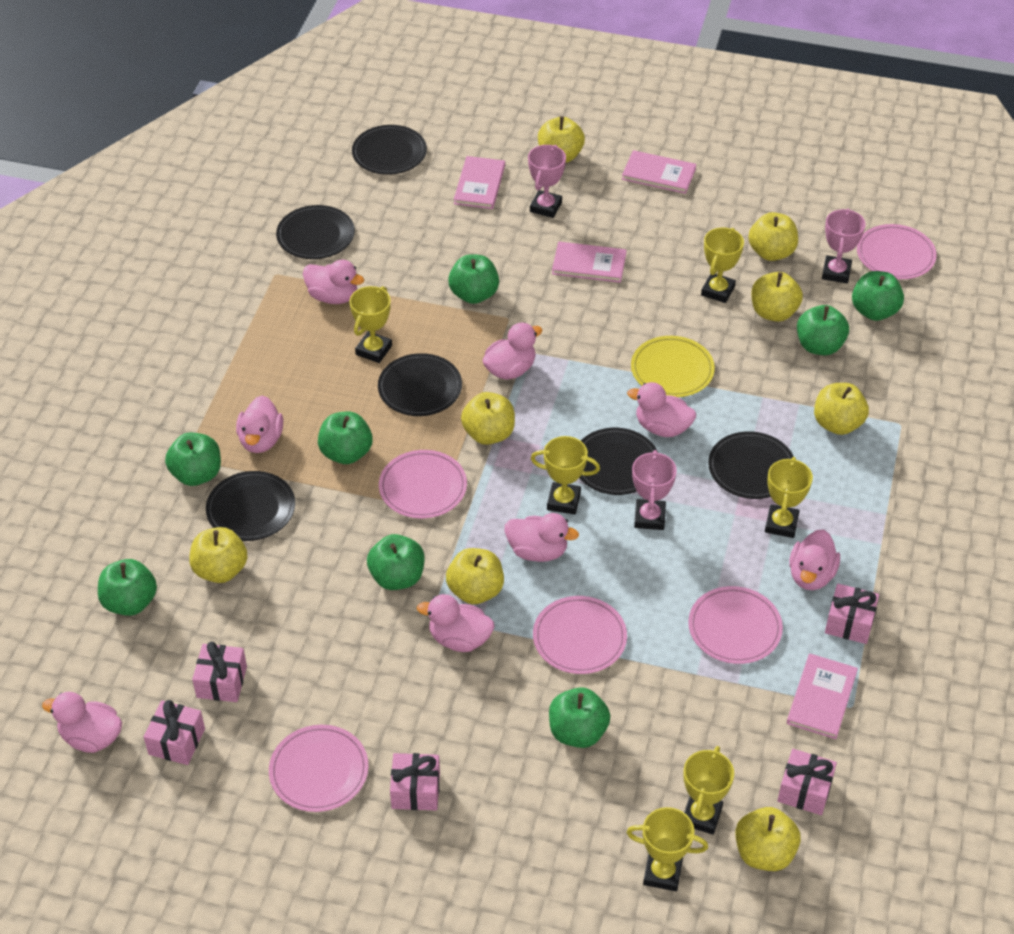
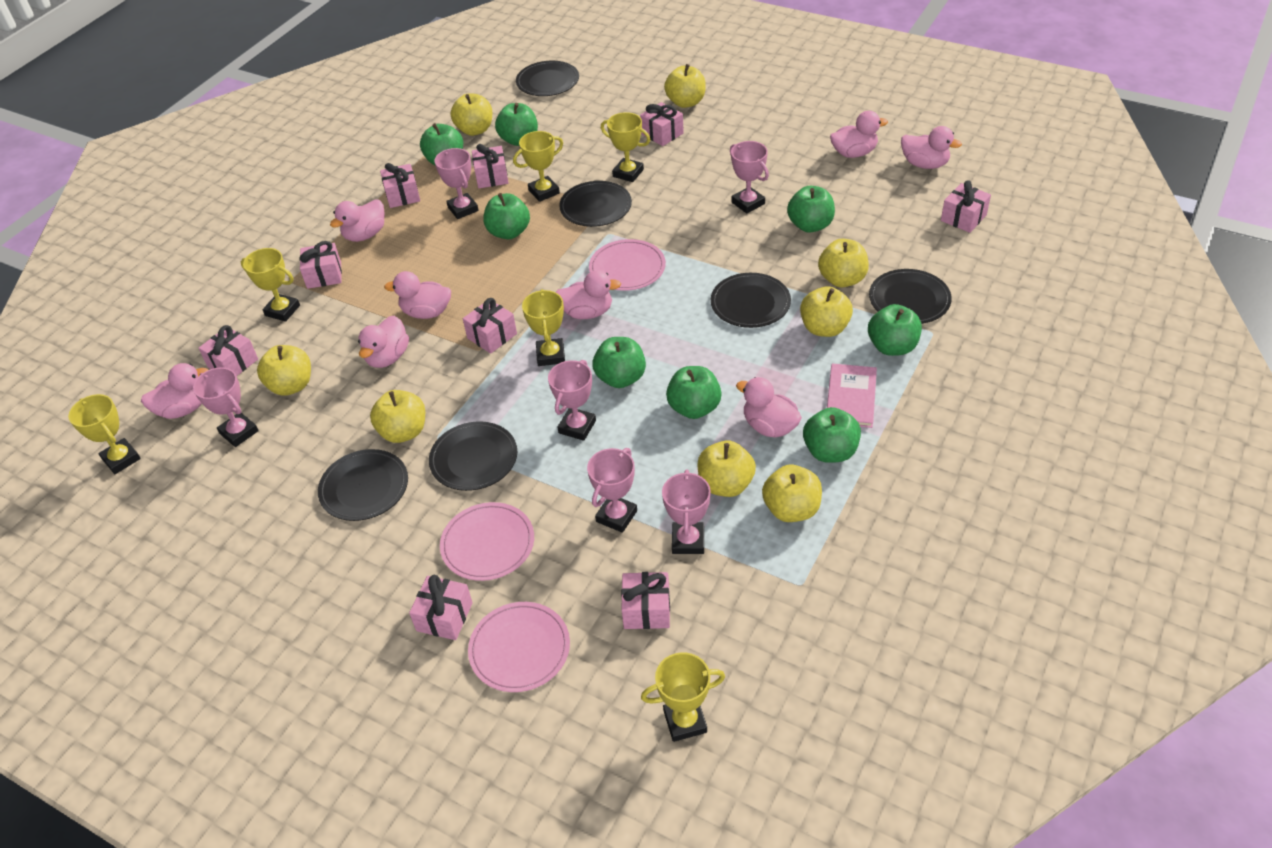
pink book: 4 -> 1
pink gift: 5 -> 9
pink plate: 5 -> 3
pink trophy: 3 -> 6
yellow plate: 1 -> 0

